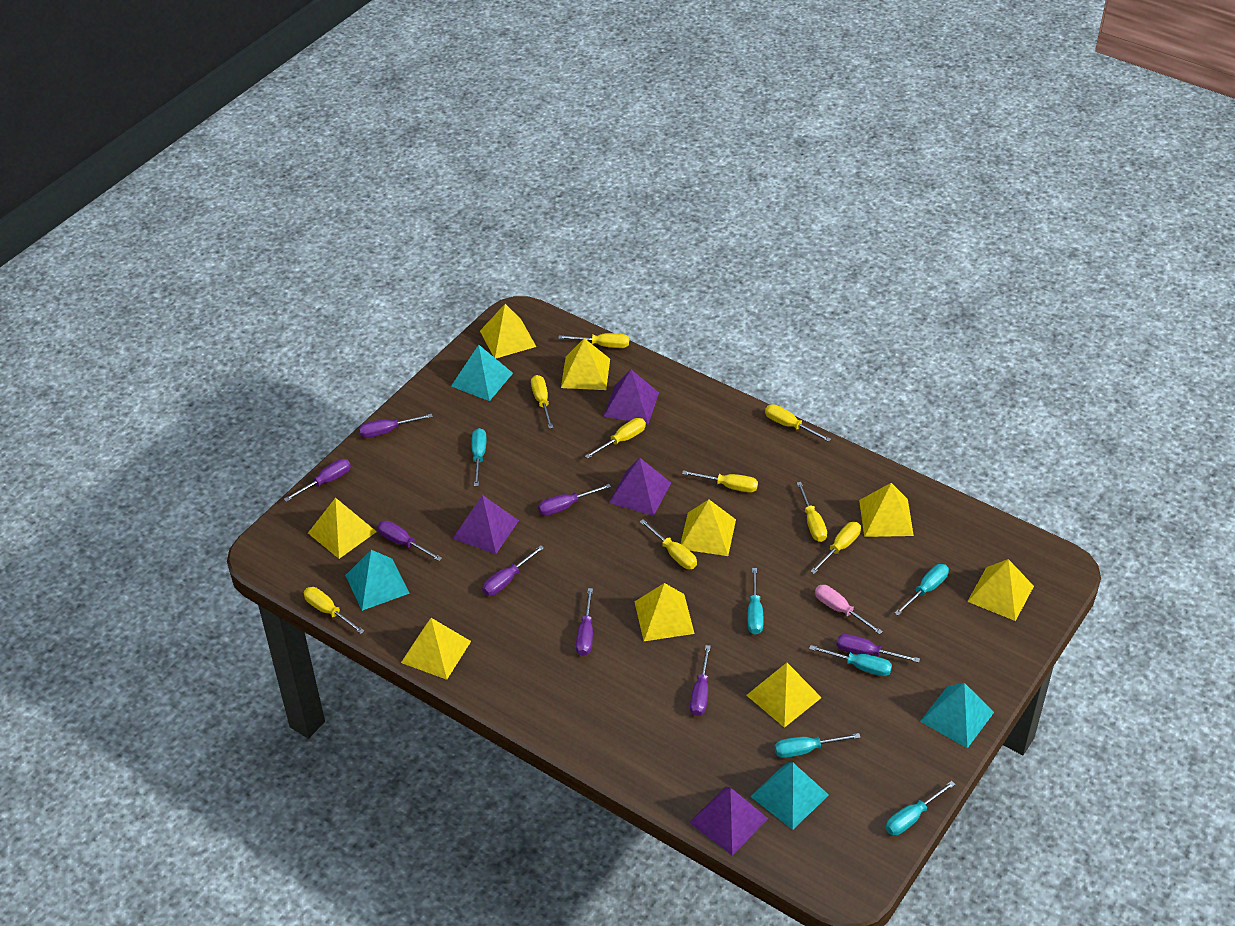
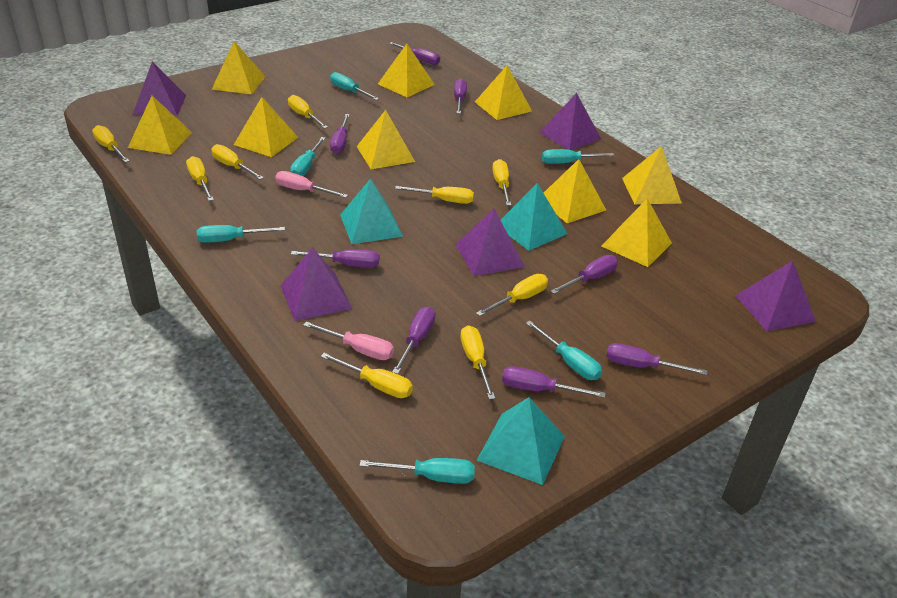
pink screwdriver: 1 -> 2
purple pyramid: 4 -> 5
turquoise pyramid: 4 -> 3

